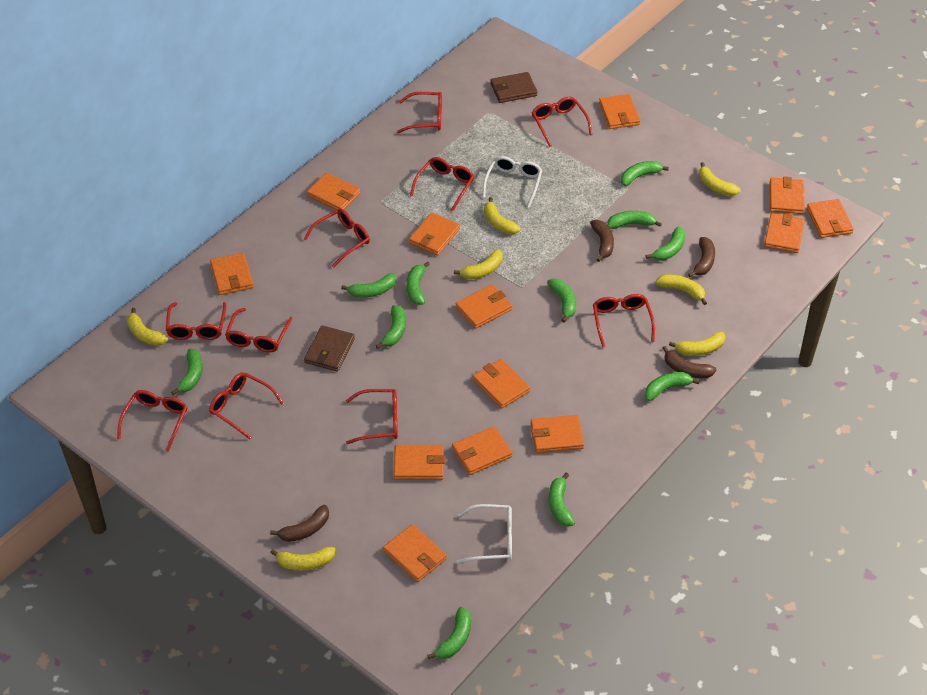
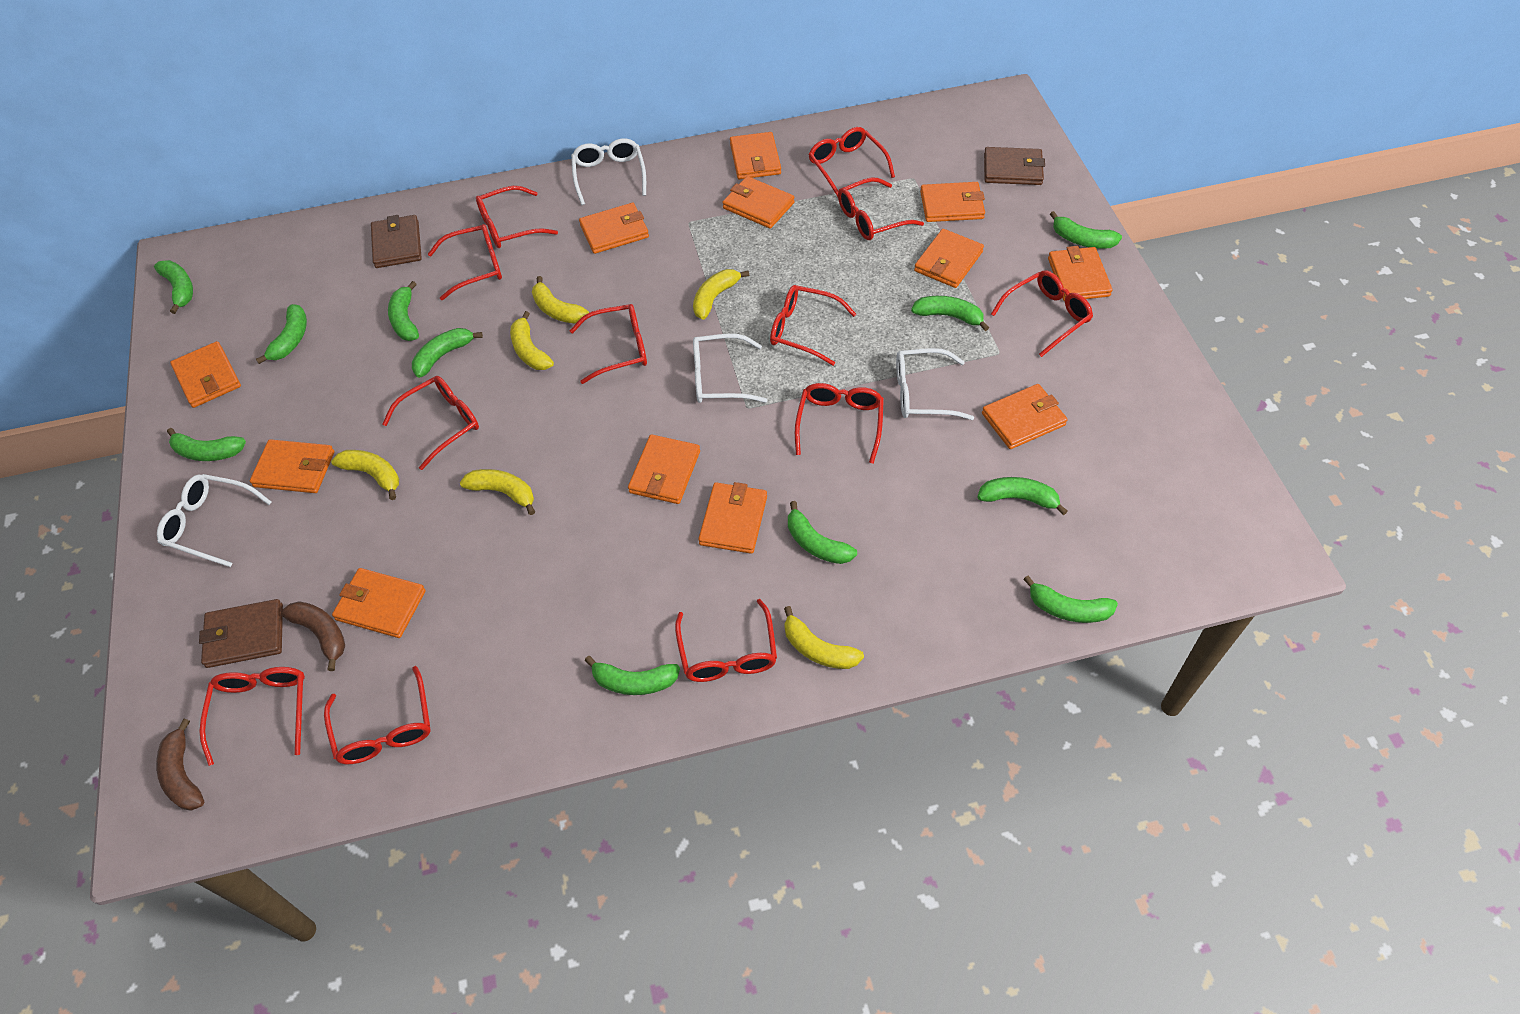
brown banana: 4 -> 2
brown wallet: 2 -> 3
orange wallet: 13 -> 12
red glasses: 10 -> 12
white glasses: 2 -> 4
yellow banana: 7 -> 6

